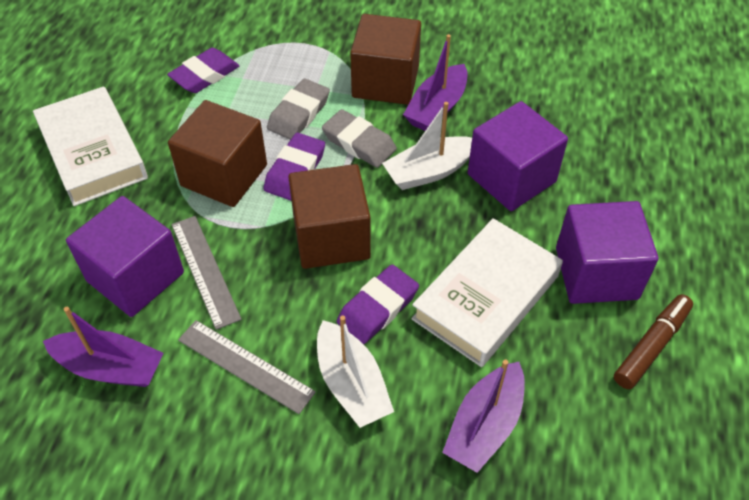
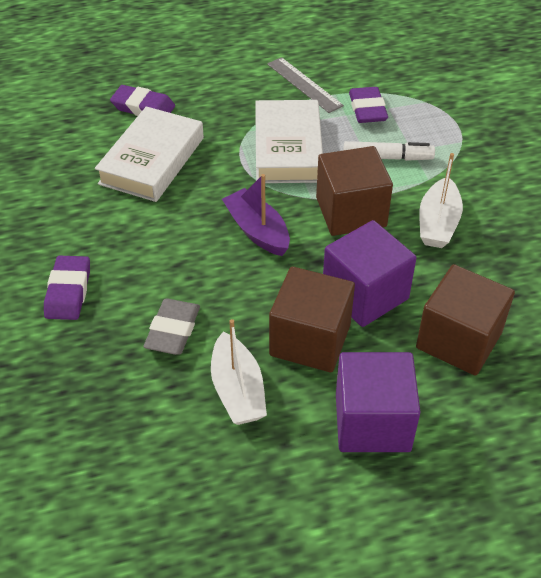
brown marker: 1 -> 0
grey eraser: 2 -> 1
grey ruler: 2 -> 1
purple boat: 3 -> 1
purple cube: 3 -> 2
white marker: 0 -> 1

